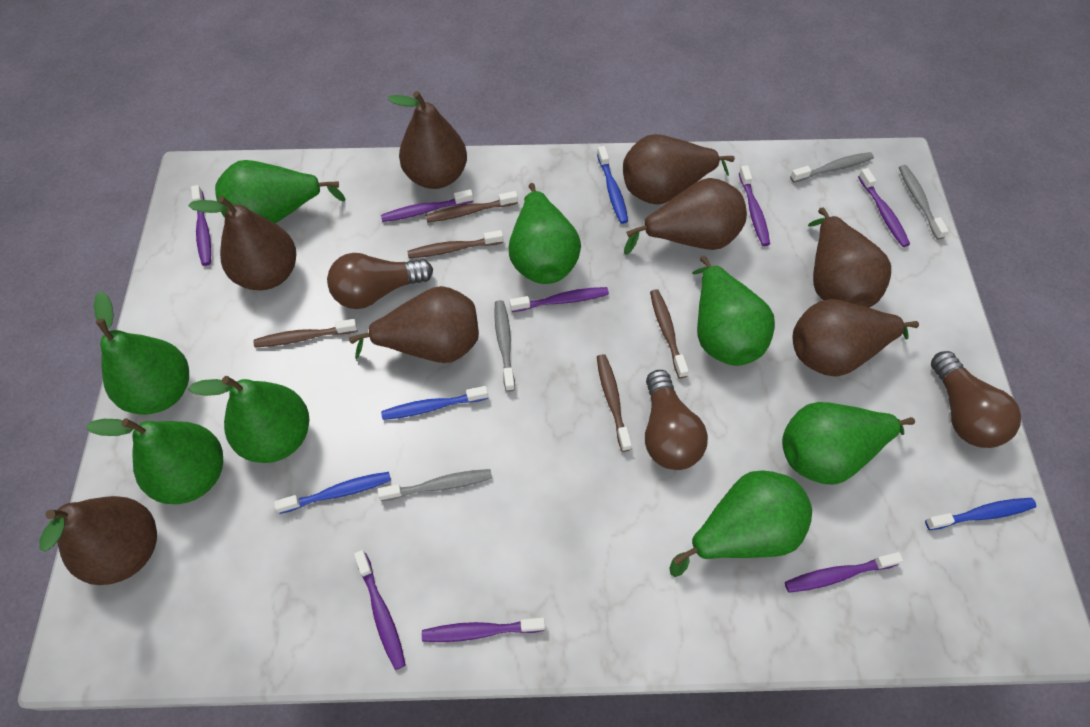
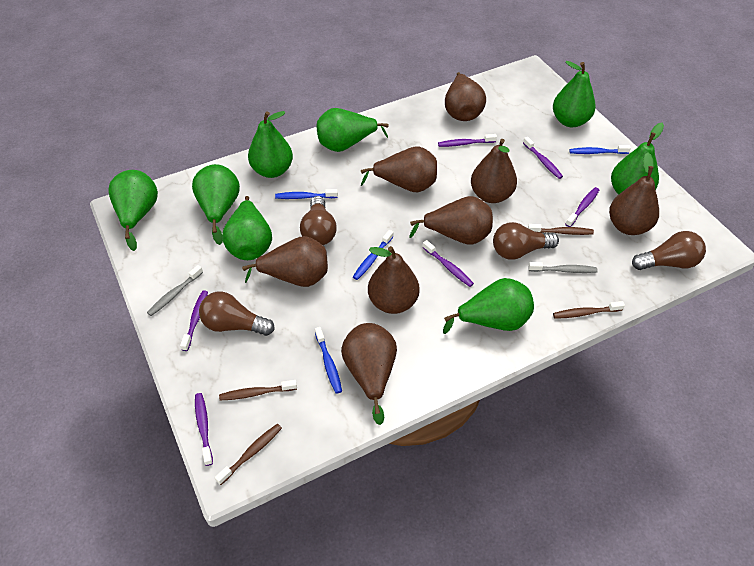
brown light bulb: 3 -> 4
brown toothbrush: 5 -> 4
grey toothbrush: 4 -> 2
purple toothbrush: 8 -> 6

